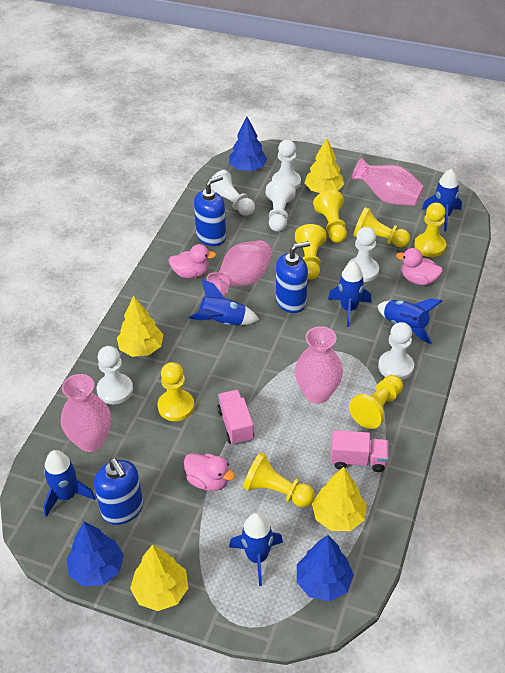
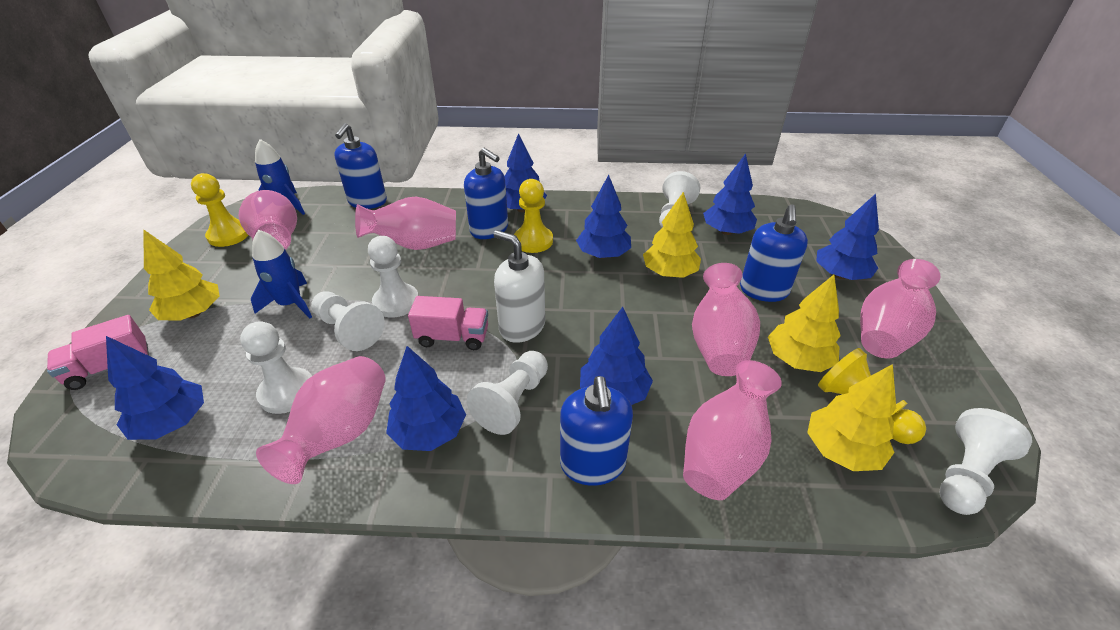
blue rocket: 6 -> 2
blue soap dispenser: 3 -> 4
blue tree: 3 -> 7
pink duck: 3 -> 0
pink vase: 4 -> 6
white soap dispenser: 0 -> 1
yellow pawn: 7 -> 3

